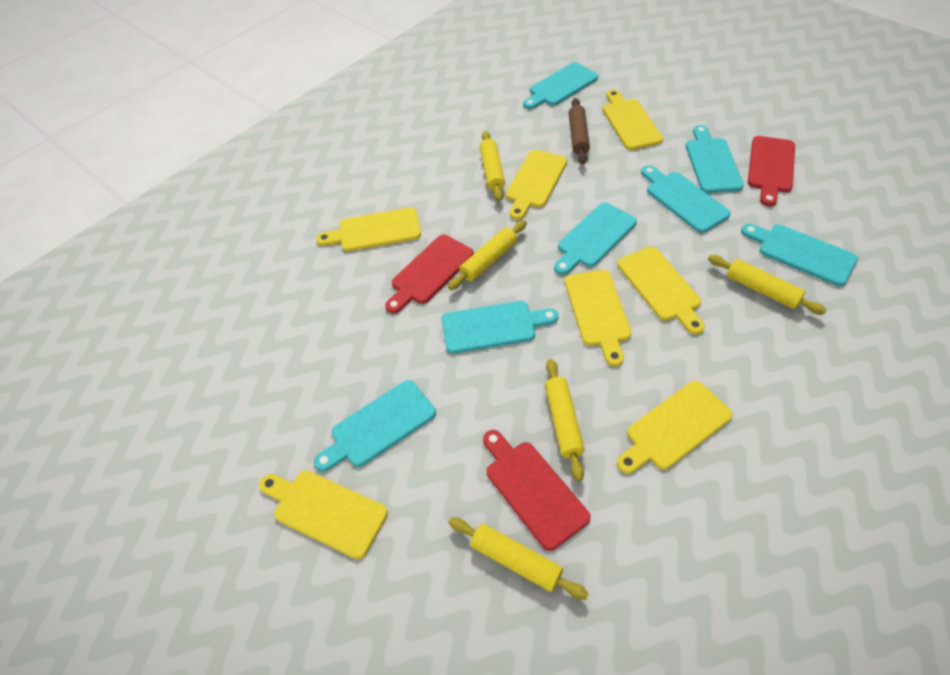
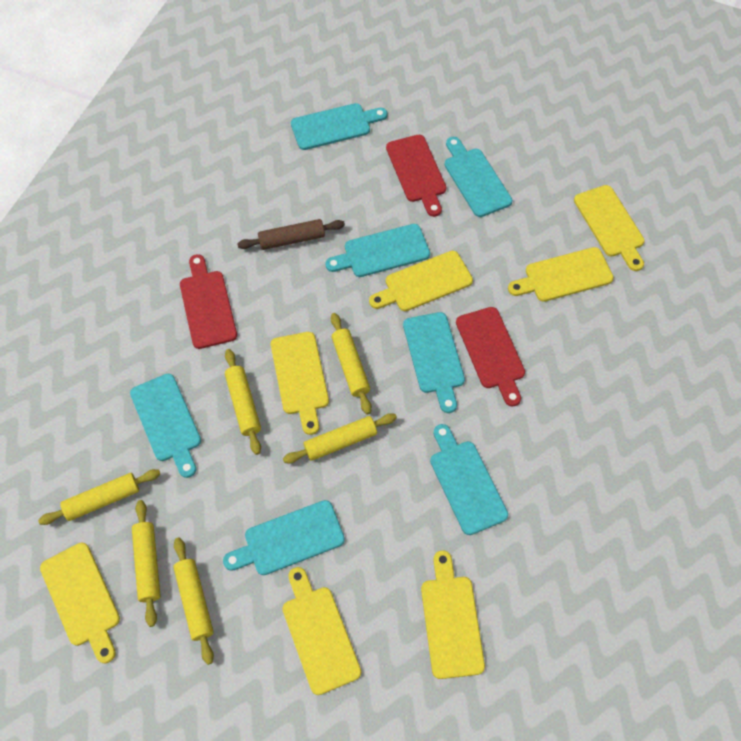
yellow rolling pin: 5 -> 6

